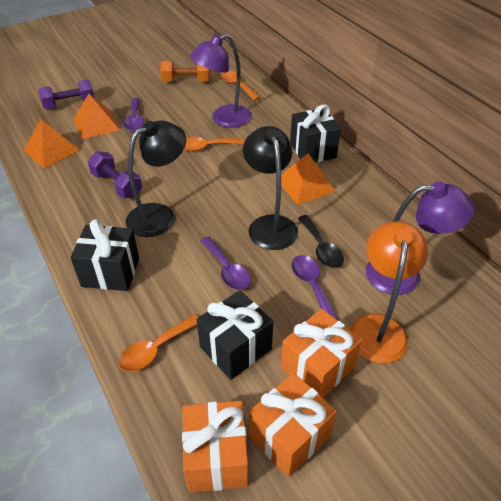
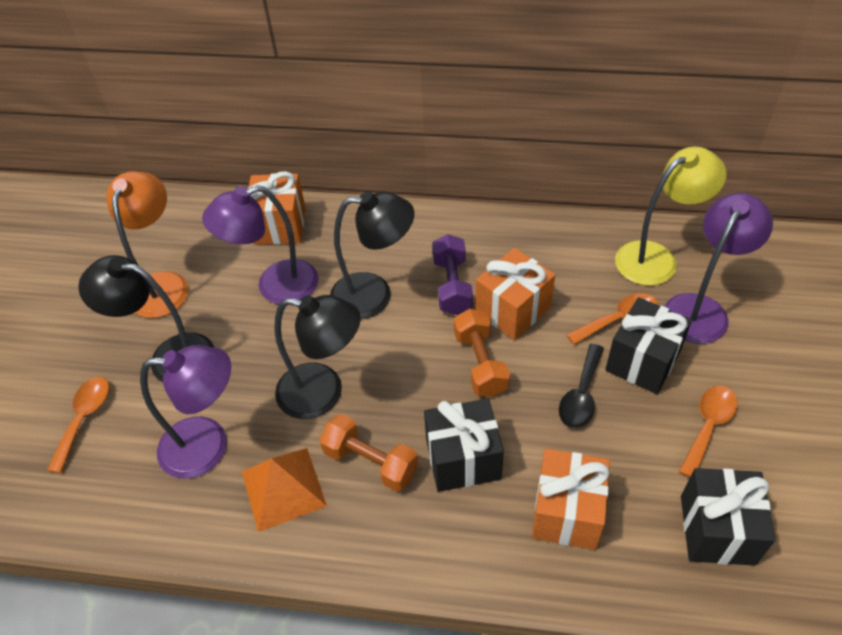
black lamp: 2 -> 3
orange dumbbell: 1 -> 2
orange pyramid: 3 -> 1
purple dumbbell: 2 -> 1
purple lamp: 2 -> 3
purple spoon: 3 -> 0
yellow lamp: 0 -> 1

